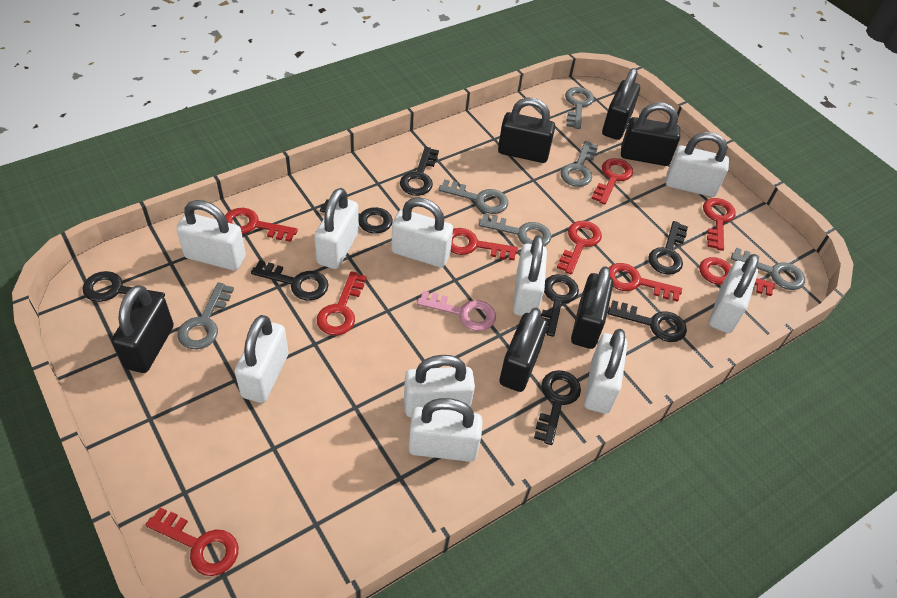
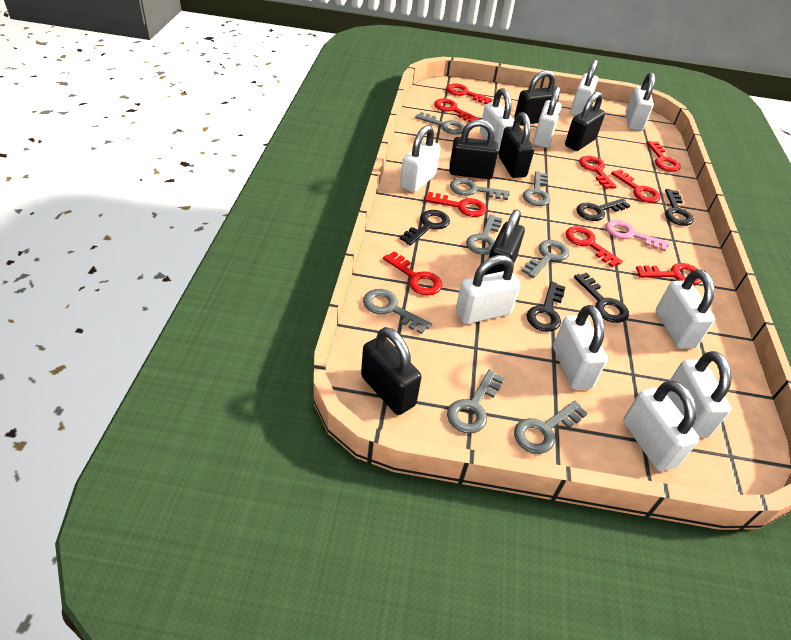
black key: 8 -> 5
grey key: 6 -> 8

